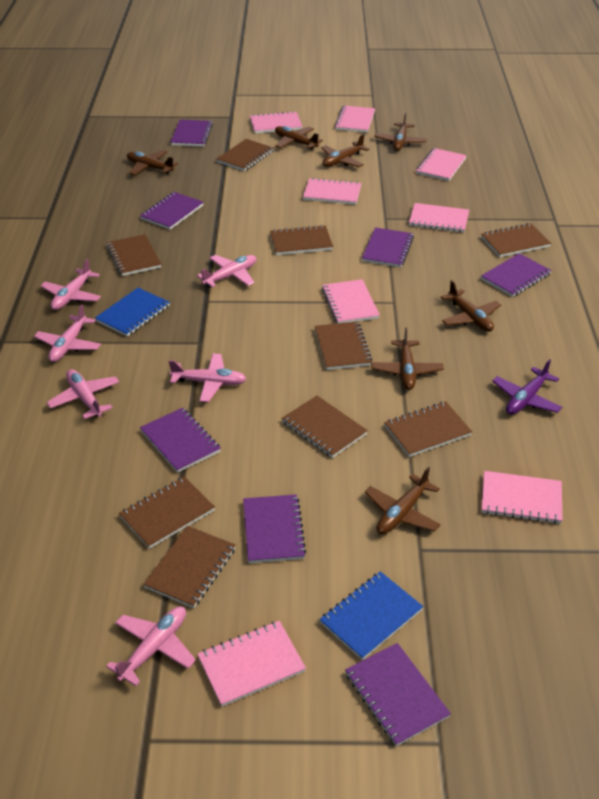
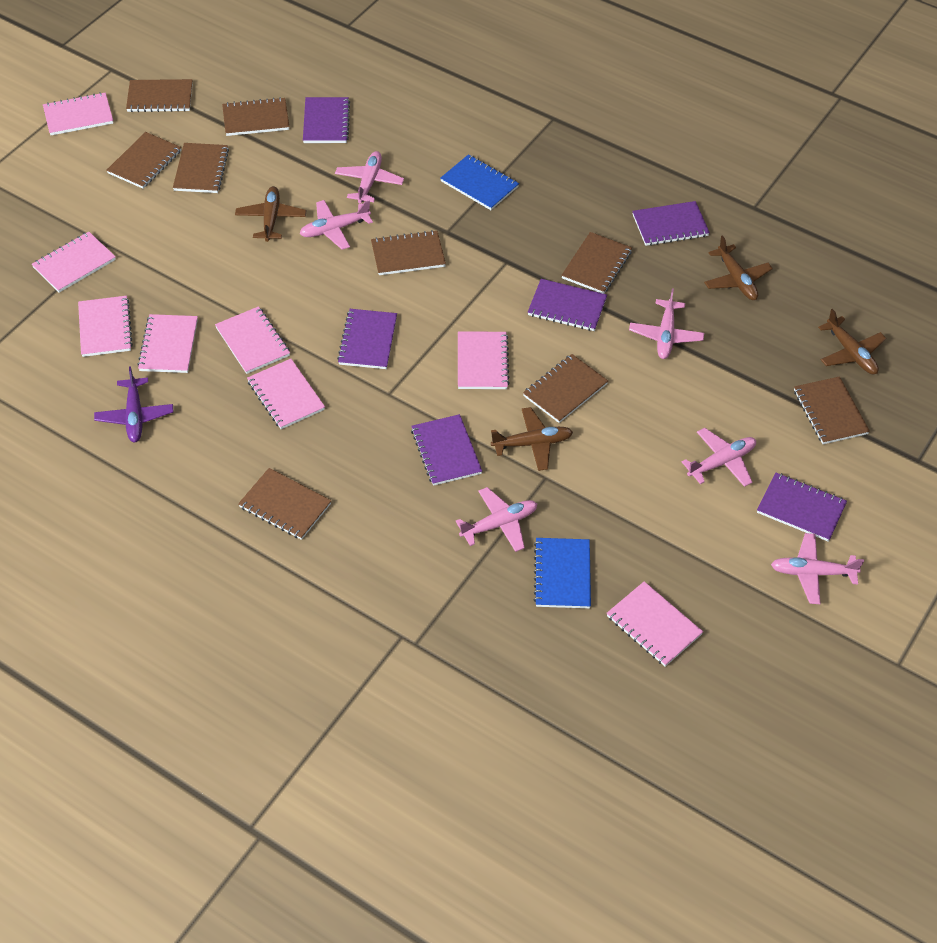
brown plane: 7 -> 4
purple notebook: 7 -> 6

